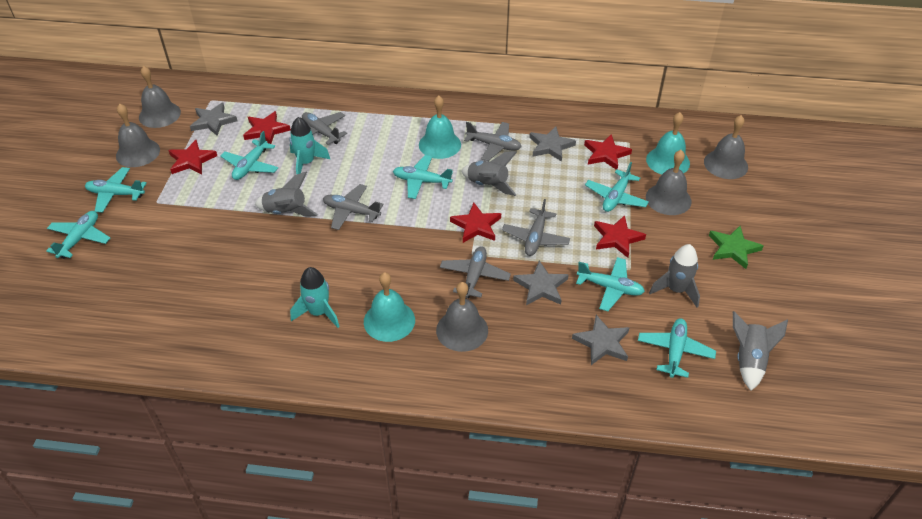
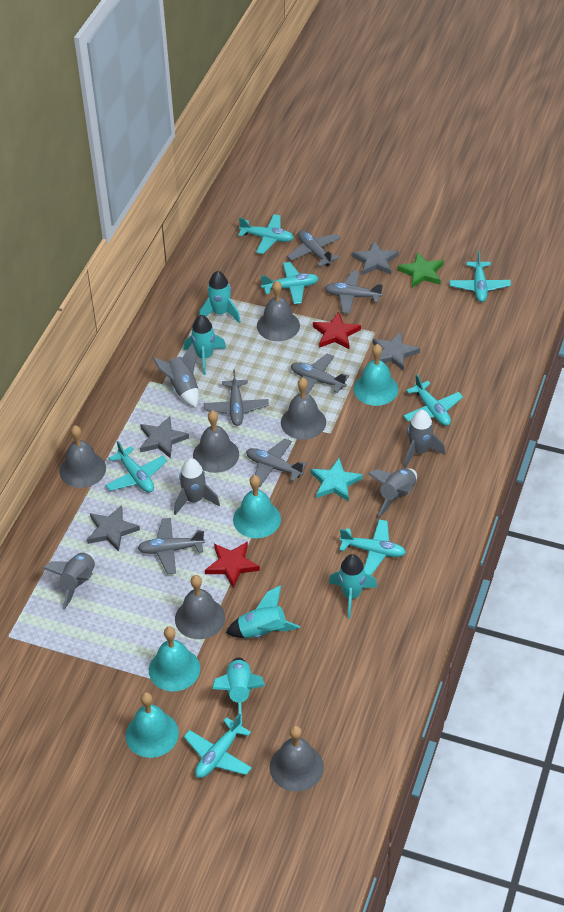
grey bell: 5 -> 6
grey plane: 5 -> 6
grey rocket: 4 -> 5
red star: 5 -> 2
turquoise bell: 3 -> 4
turquoise rocket: 2 -> 5
turquoise star: 0 -> 1

